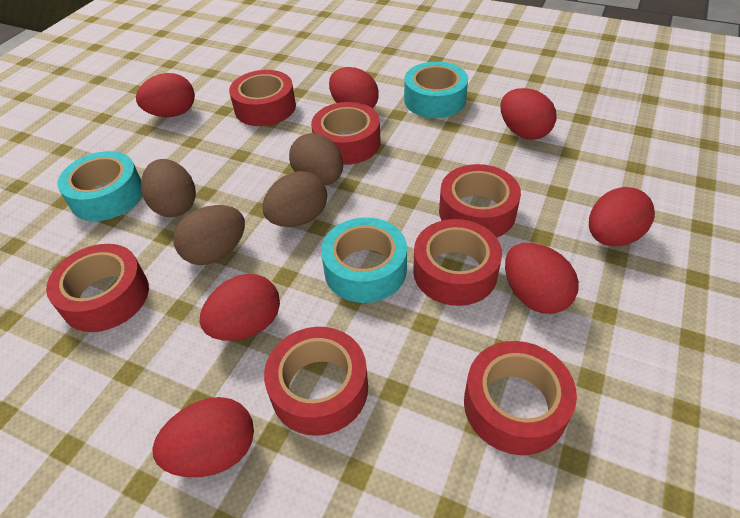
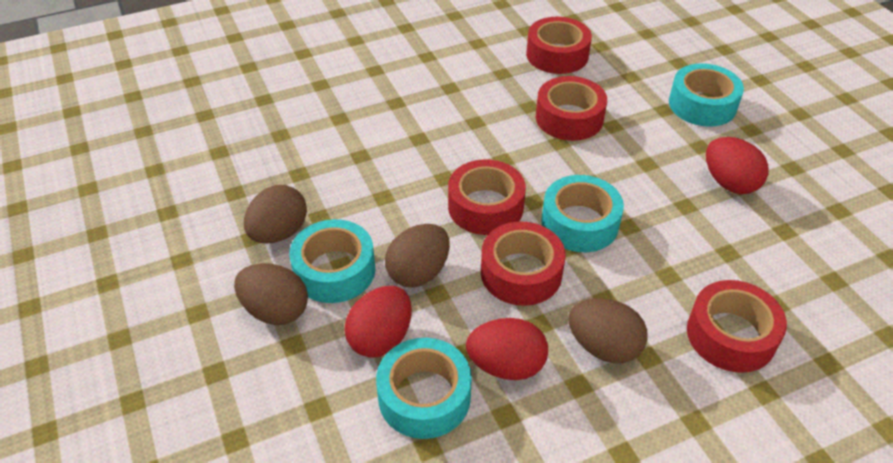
red egg: 7 -> 3
red tape: 7 -> 5
turquoise tape: 3 -> 4

